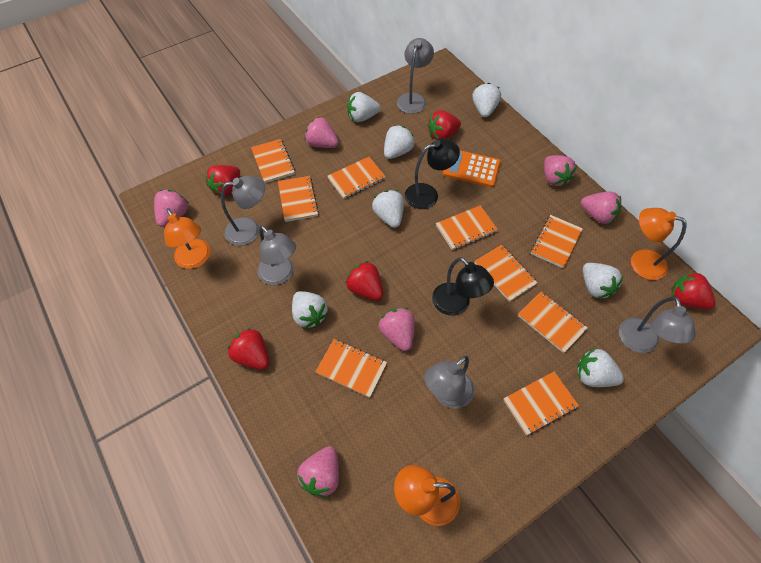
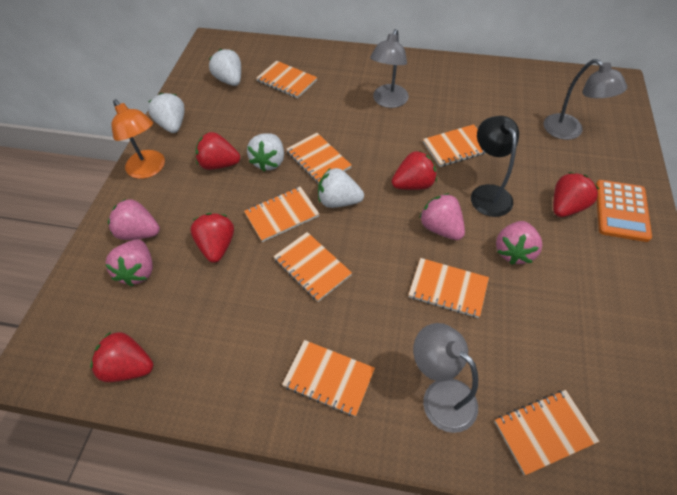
black lamp: 2 -> 1
grey lamp: 5 -> 3
orange lamp: 3 -> 1
orange notebook: 9 -> 8
pink strawberry: 6 -> 4
white strawberry: 7 -> 4

